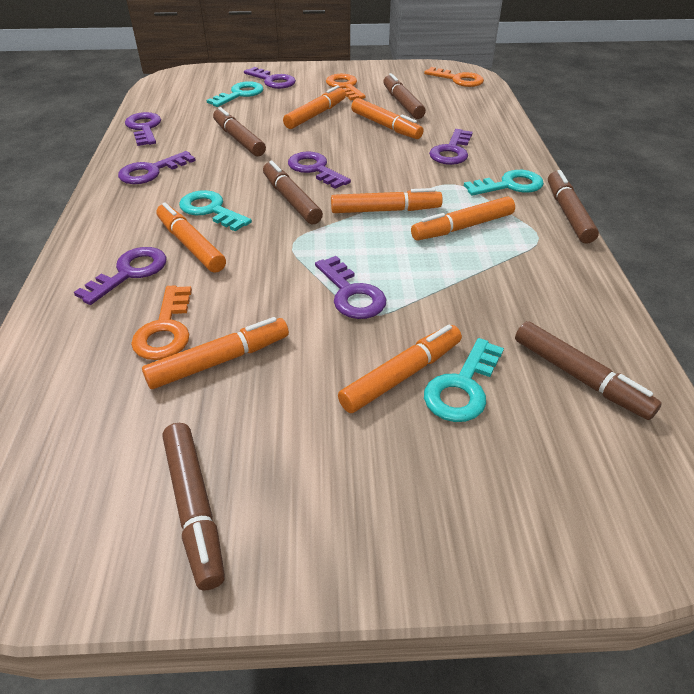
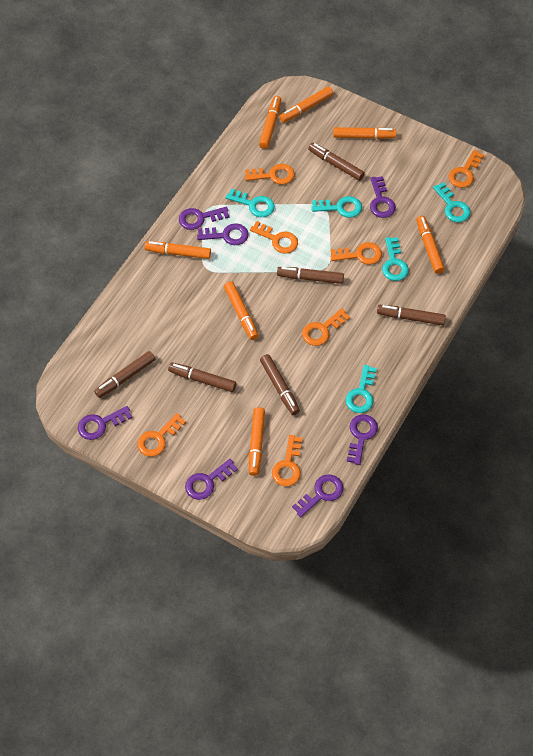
orange key: 3 -> 7
turquoise key: 4 -> 5

